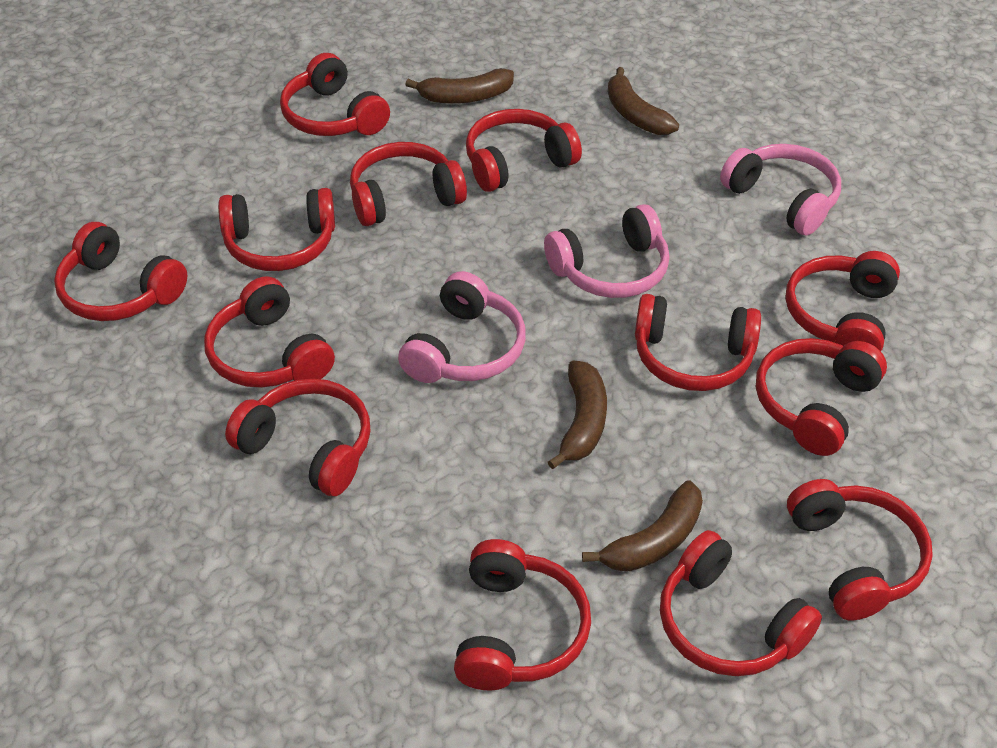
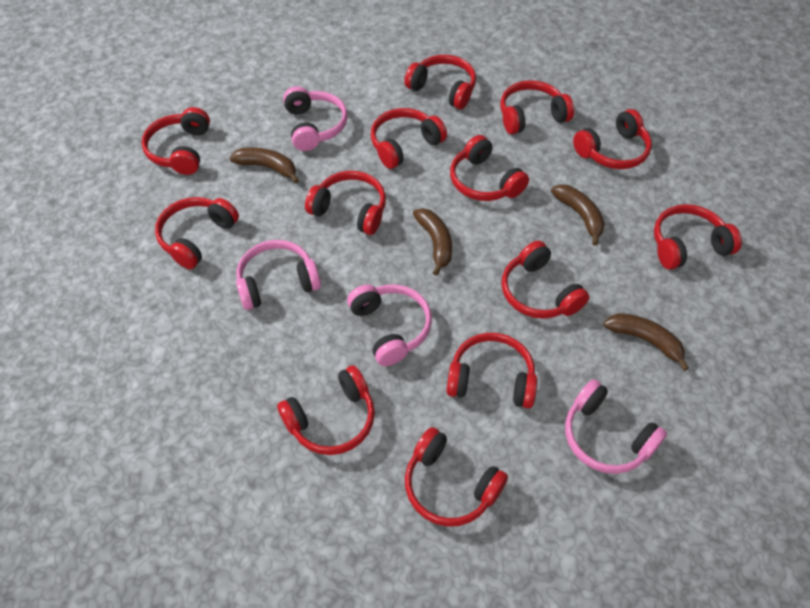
pink headphones: 3 -> 4

